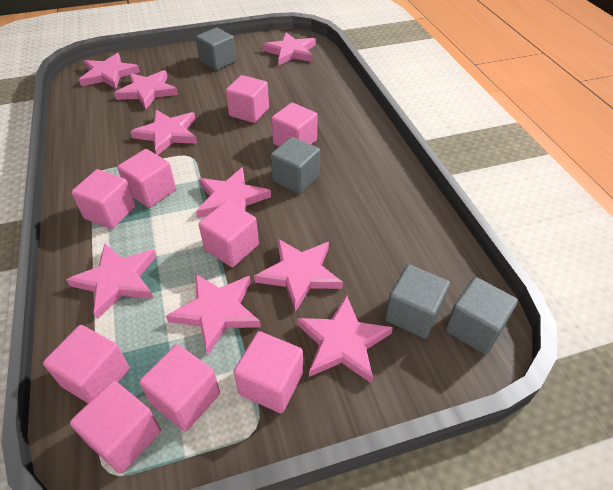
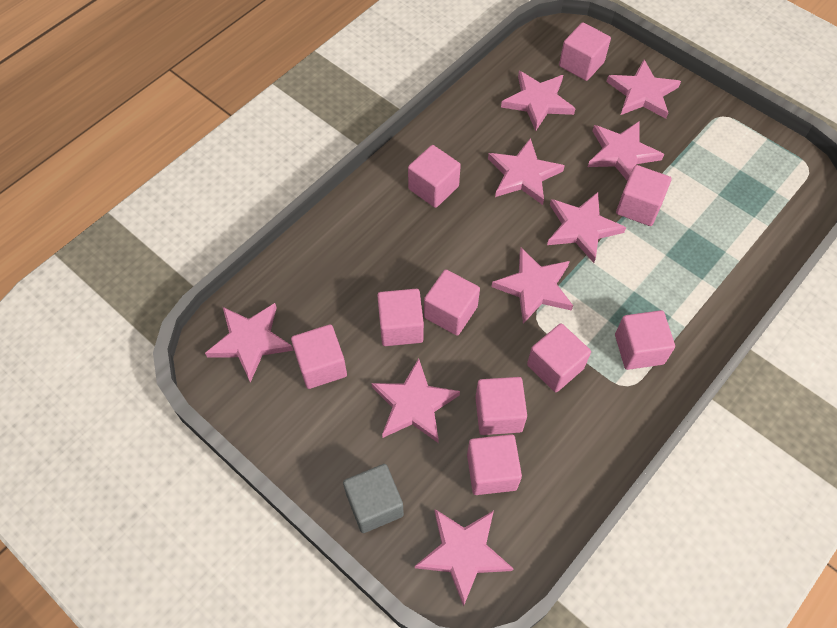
grey cube: 4 -> 1
pink cube: 9 -> 10

